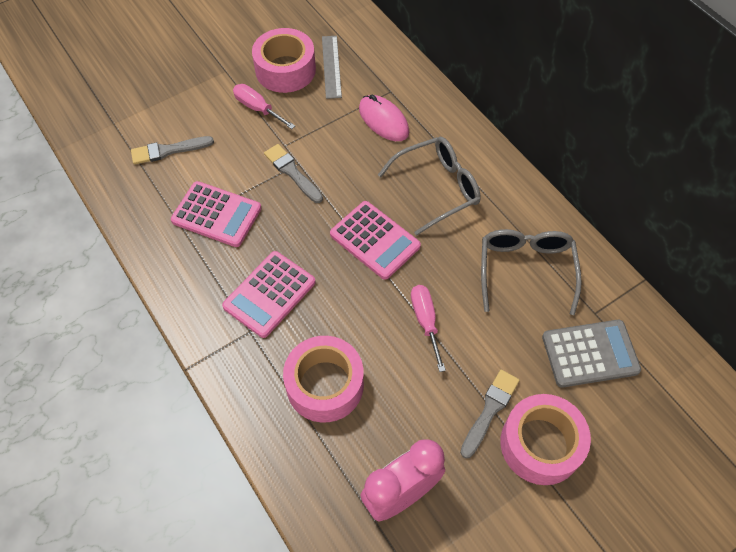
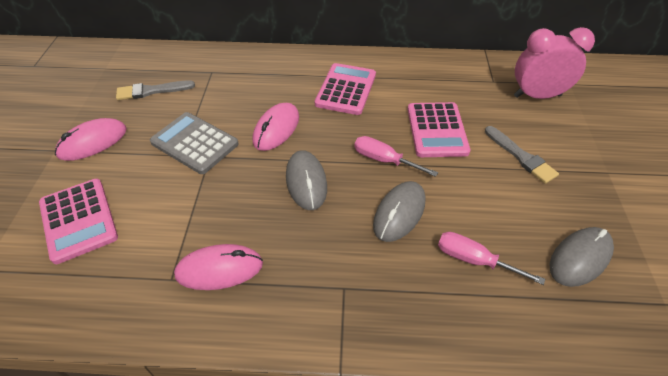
grey brush: 3 -> 2
grey glasses: 2 -> 0
grey mouse: 0 -> 3
grey ruler: 1 -> 0
pink mouse: 1 -> 3
pink tape: 3 -> 0

